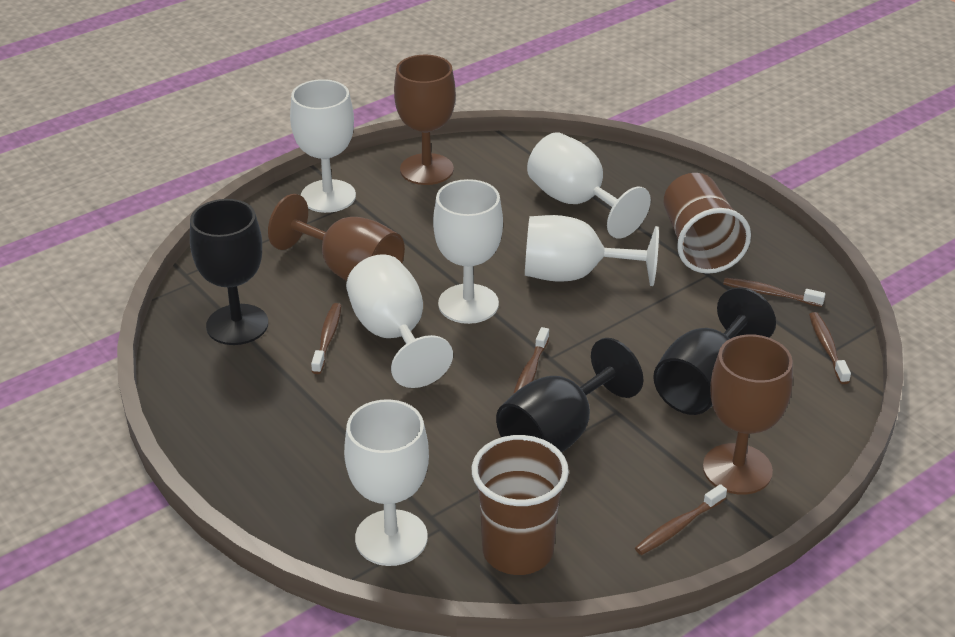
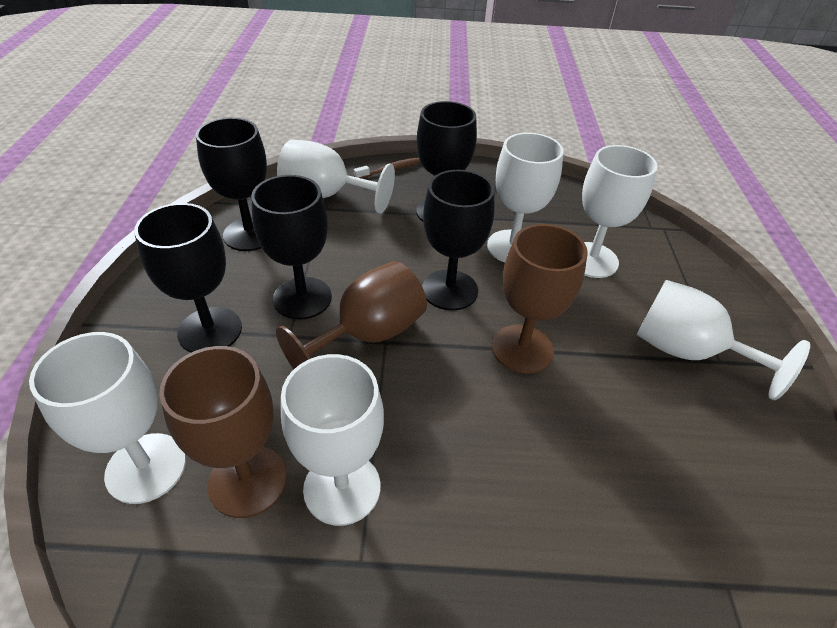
black goblet: 3 -> 5
brown cup: 2 -> 0
brown toothbrush: 5 -> 1

